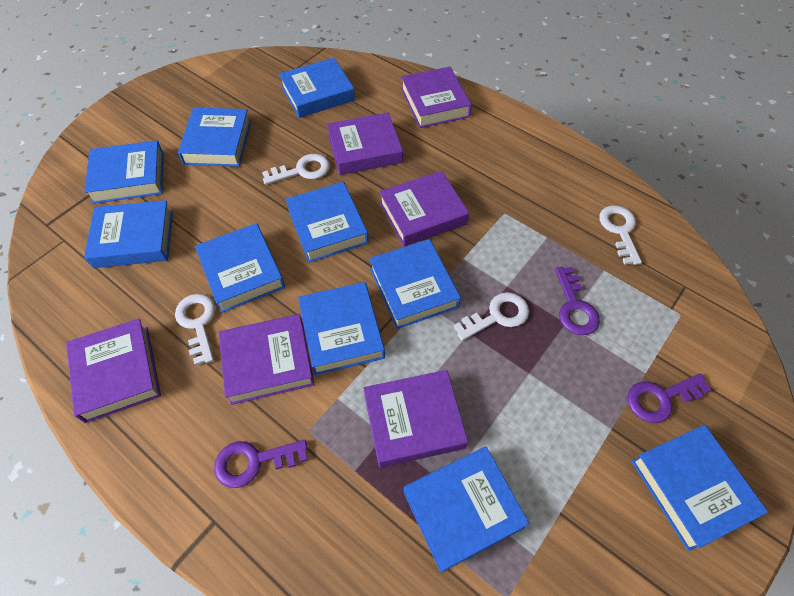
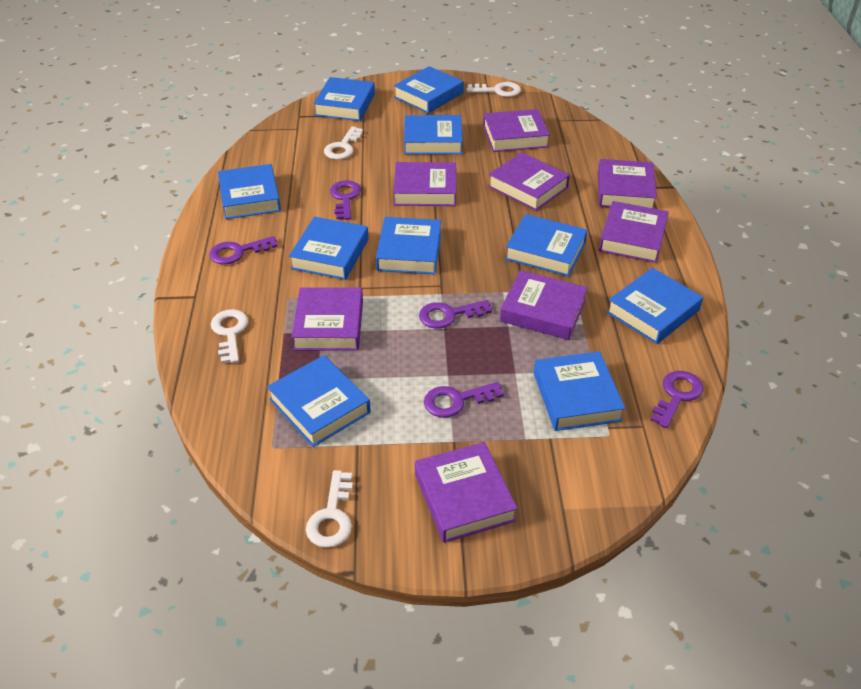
purple book: 6 -> 8
purple key: 3 -> 5

